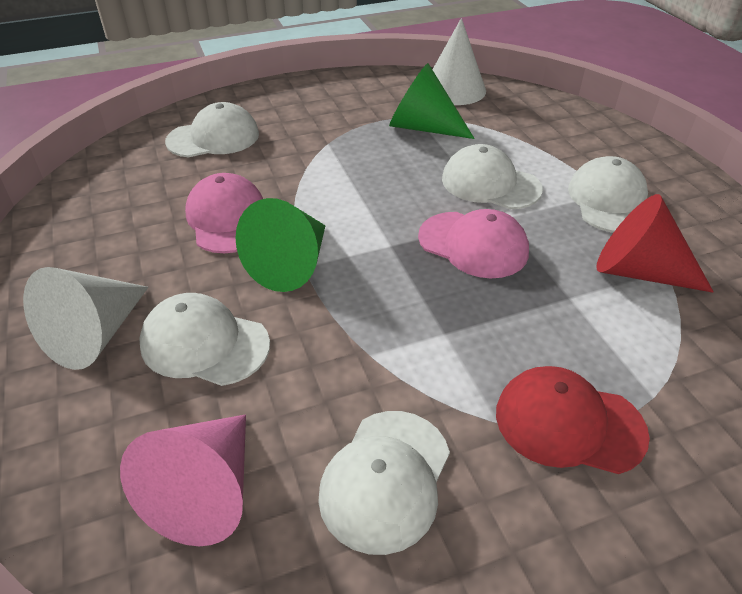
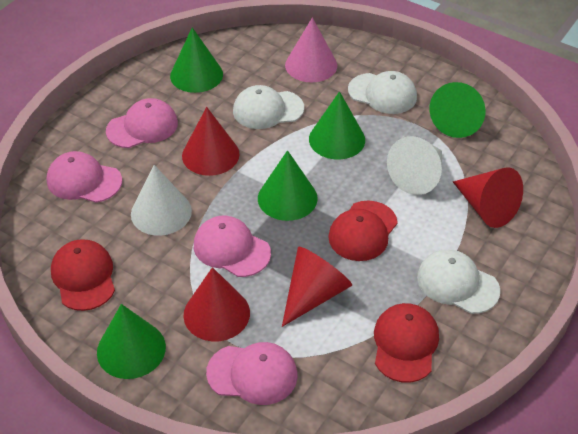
green cone: 2 -> 5
pink cap: 2 -> 4
red cap: 1 -> 3
red cone: 1 -> 4
white cap: 5 -> 3

